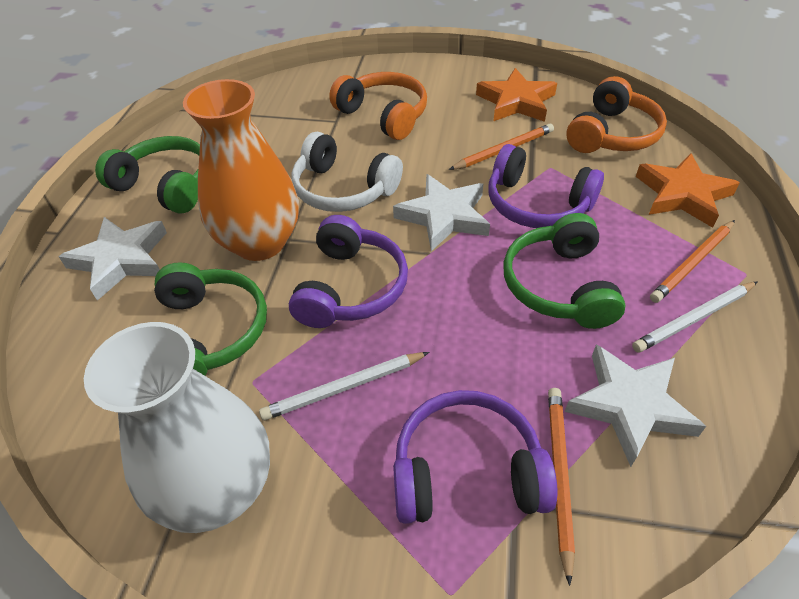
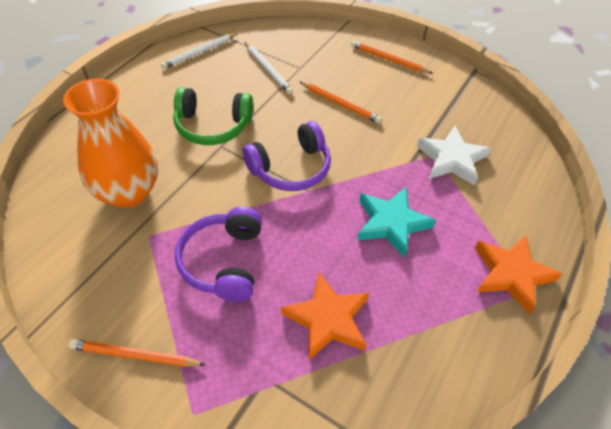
green headphones: 3 -> 1
orange headphones: 2 -> 0
purple headphones: 3 -> 2
turquoise star: 0 -> 1
white headphones: 1 -> 0
white star: 3 -> 1
white vase: 1 -> 0

